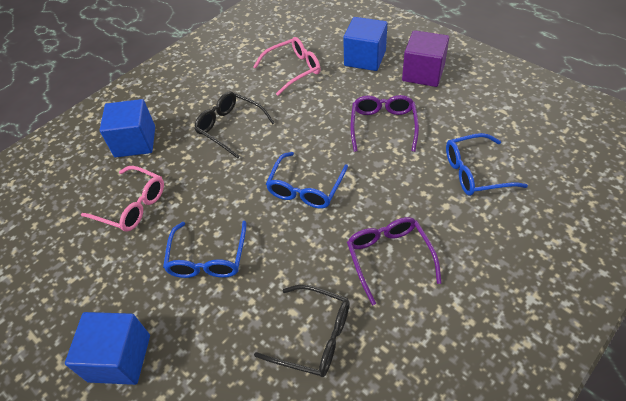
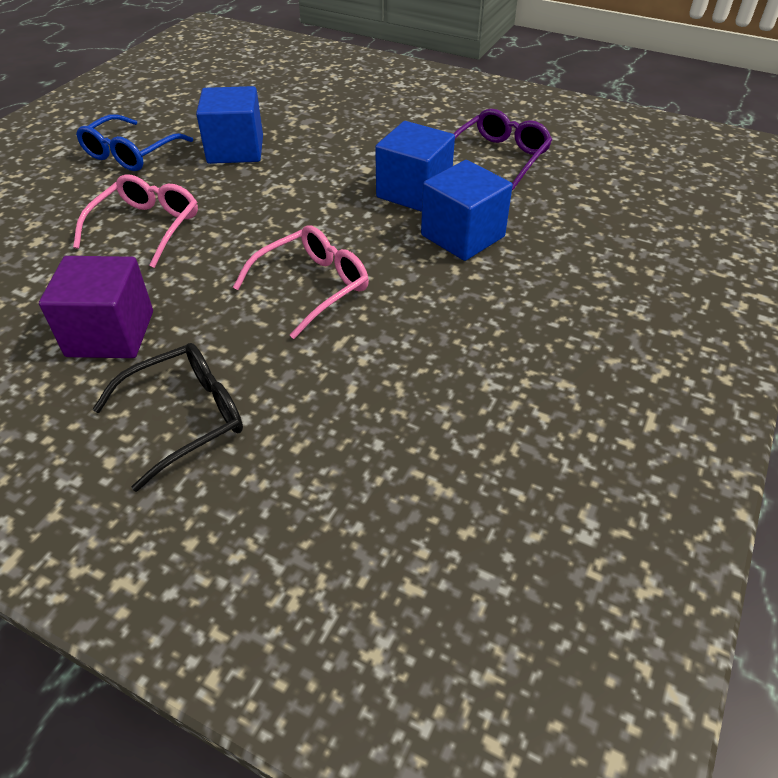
black glasses: 2 -> 1
blue glasses: 3 -> 1
purple glasses: 2 -> 1

